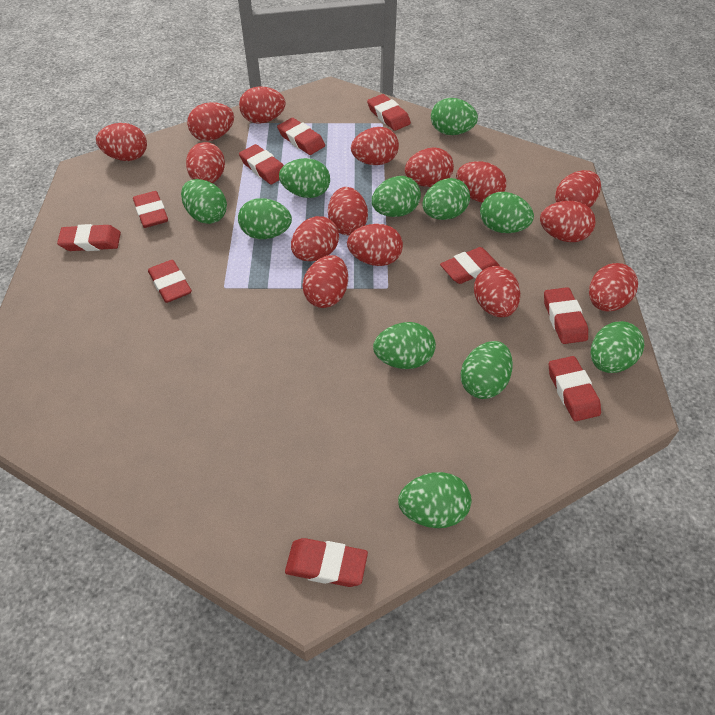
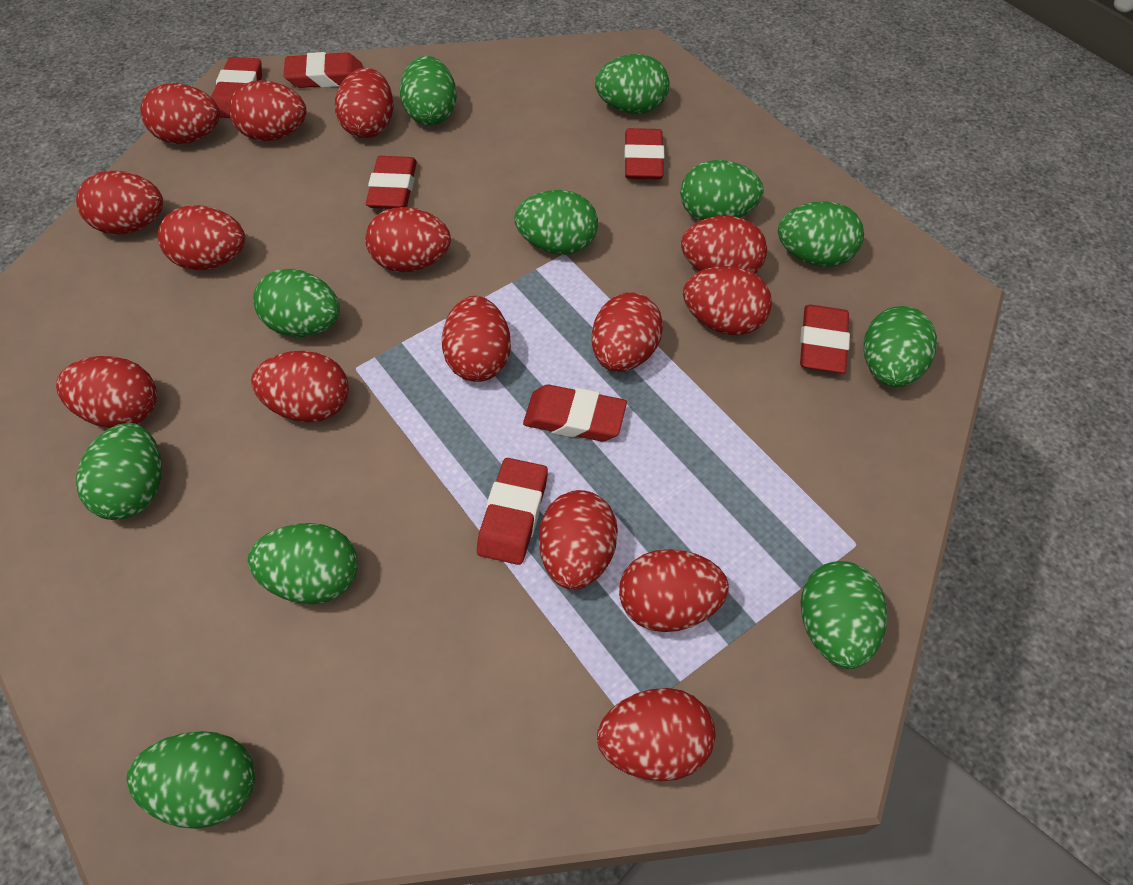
red eraser: 10 -> 7

